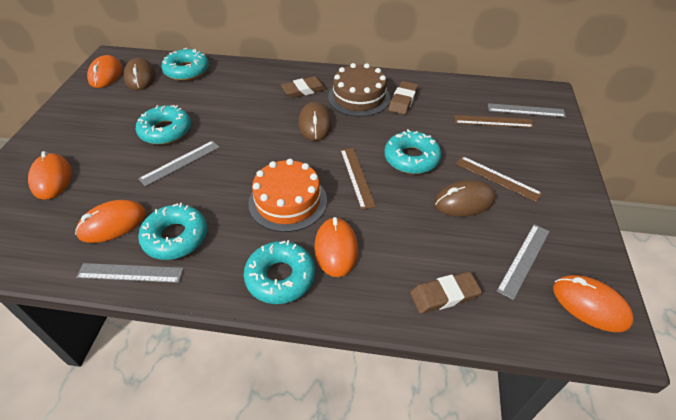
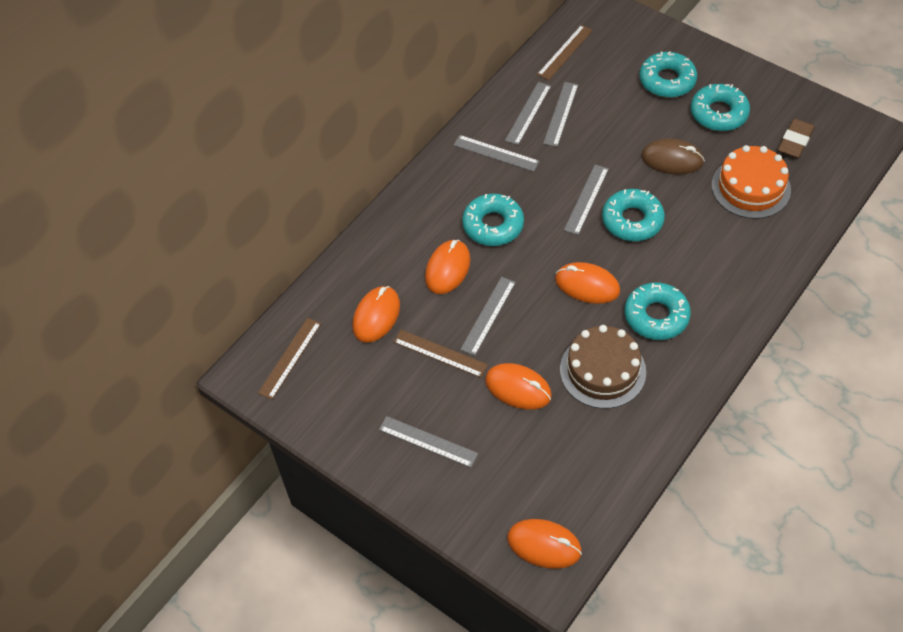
brown eraser: 3 -> 1
brown mouse: 3 -> 1
grey ruler: 4 -> 6

